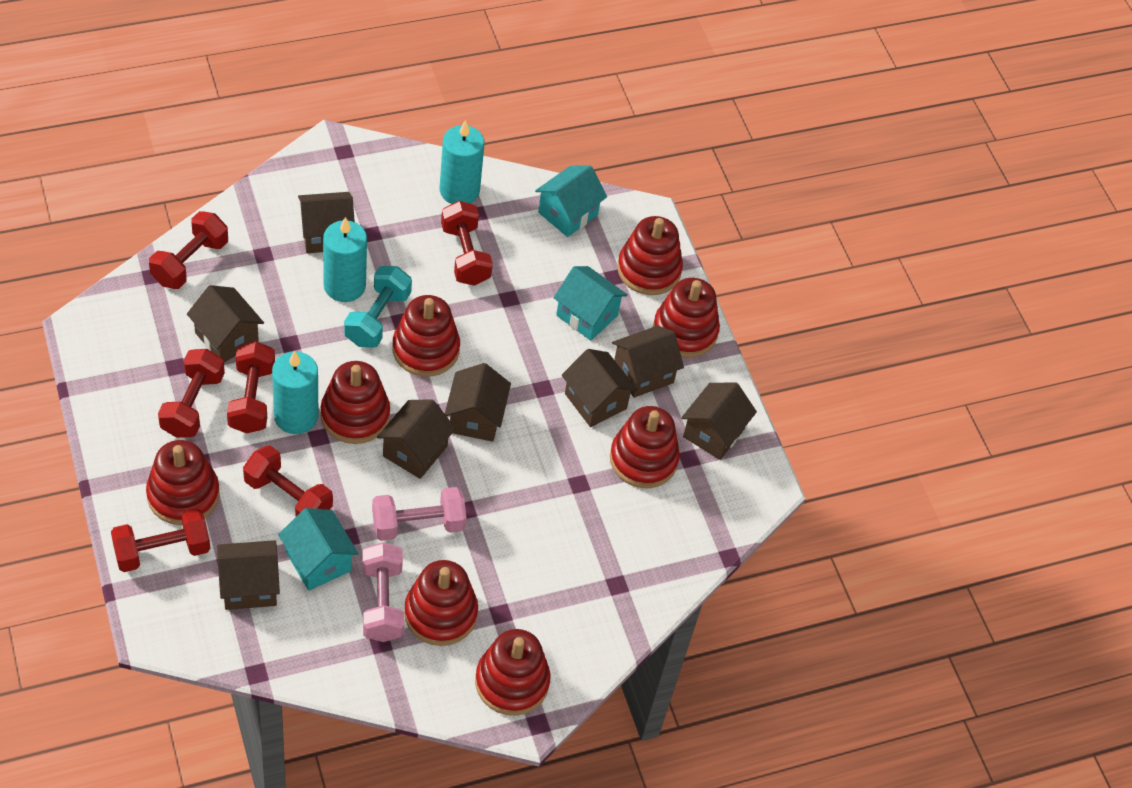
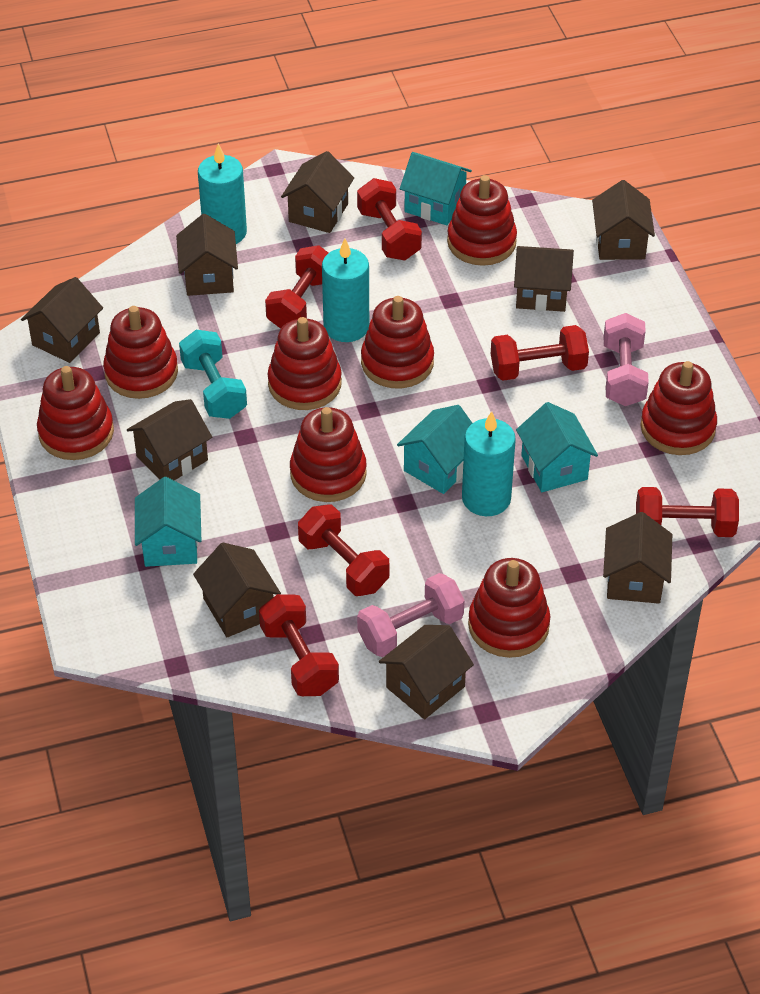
brown house: 8 -> 9
turquoise house: 3 -> 4

